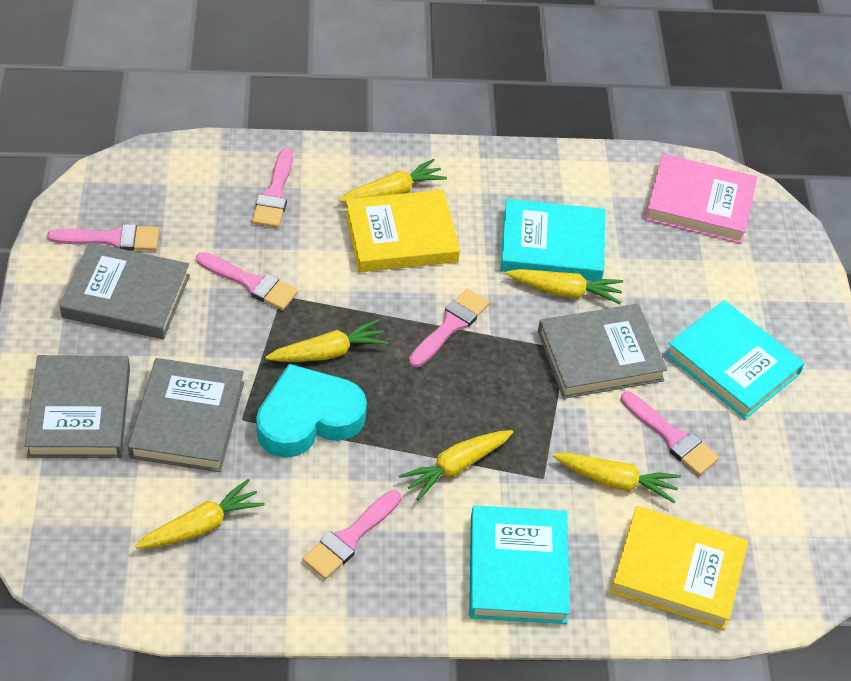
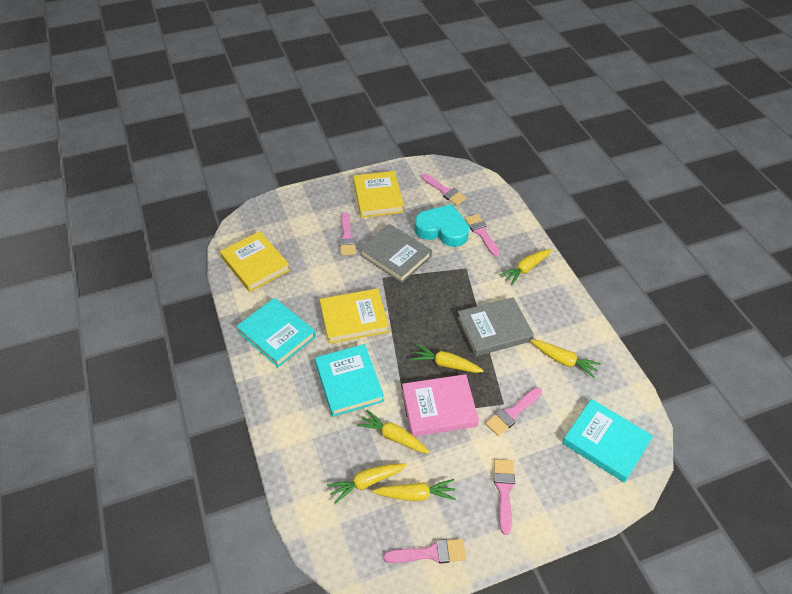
grey book: 4 -> 2
yellow book: 2 -> 3

